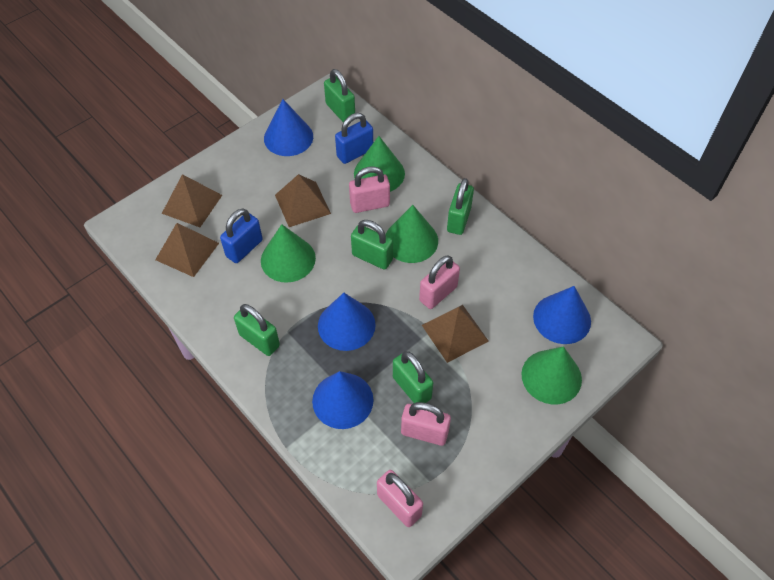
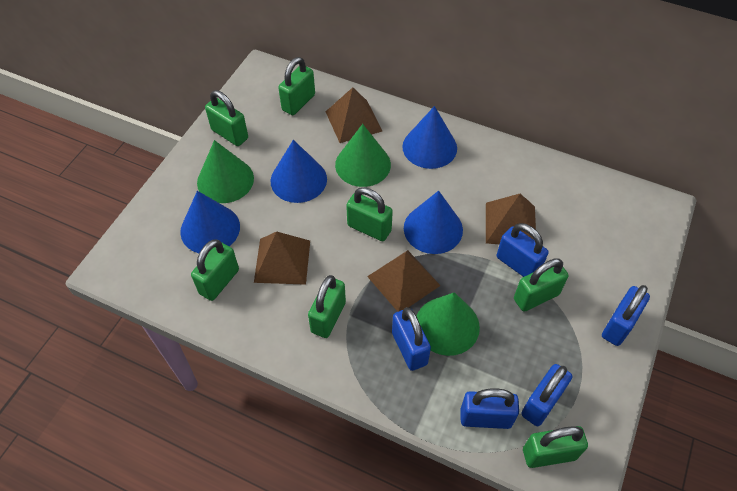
blue padlock: 2 -> 5
green cone: 4 -> 3
green padlock: 5 -> 7
pink padlock: 4 -> 0

